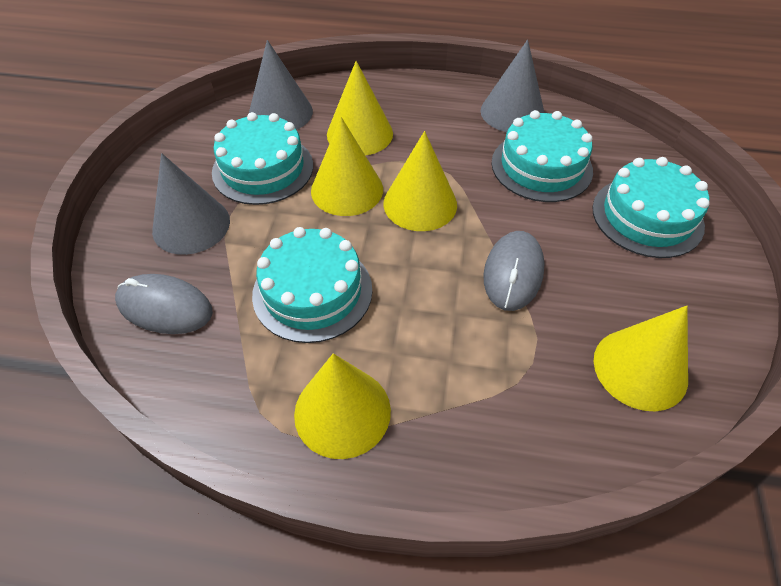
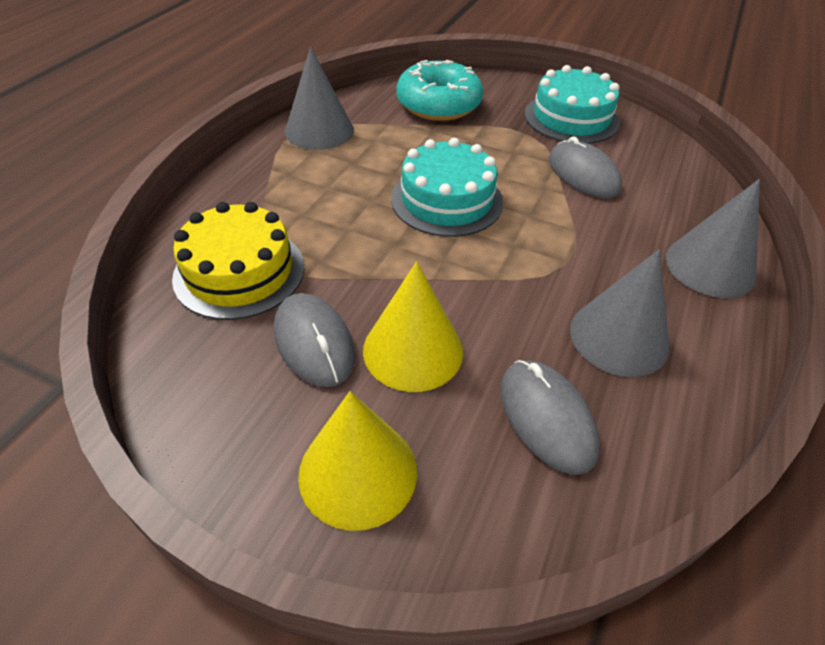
grey mouse: 2 -> 3
turquoise cake: 4 -> 2
turquoise donut: 0 -> 1
yellow cake: 0 -> 1
yellow cone: 5 -> 2

